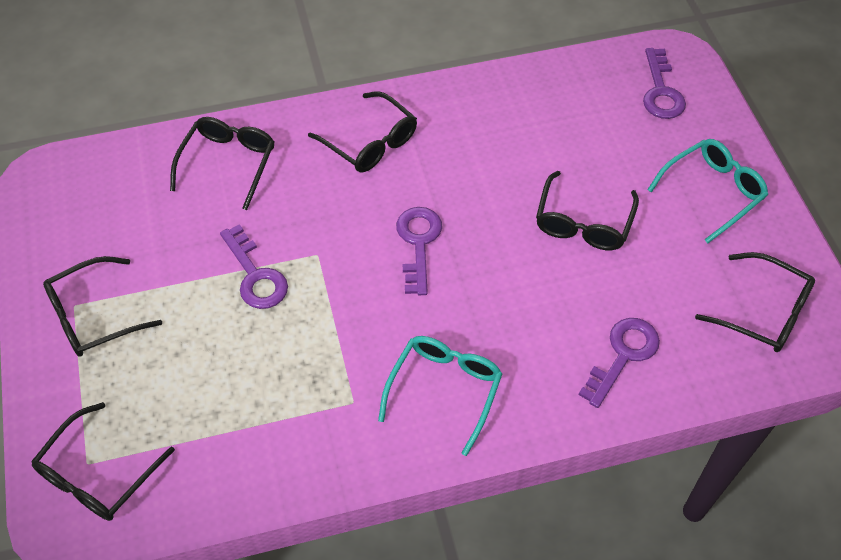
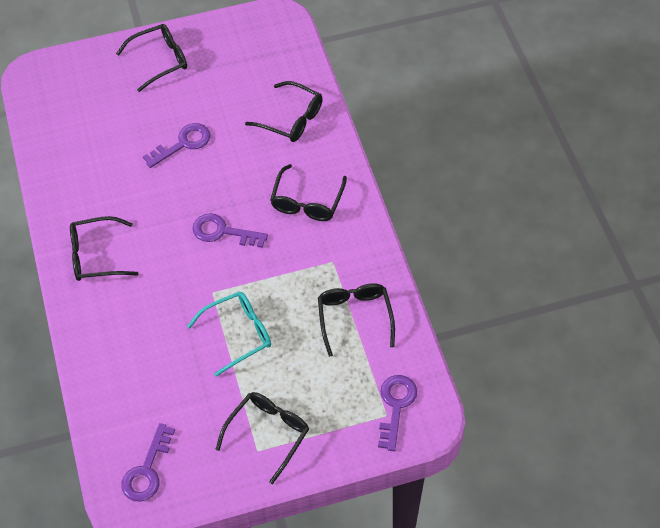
turquoise glasses: 2 -> 1

